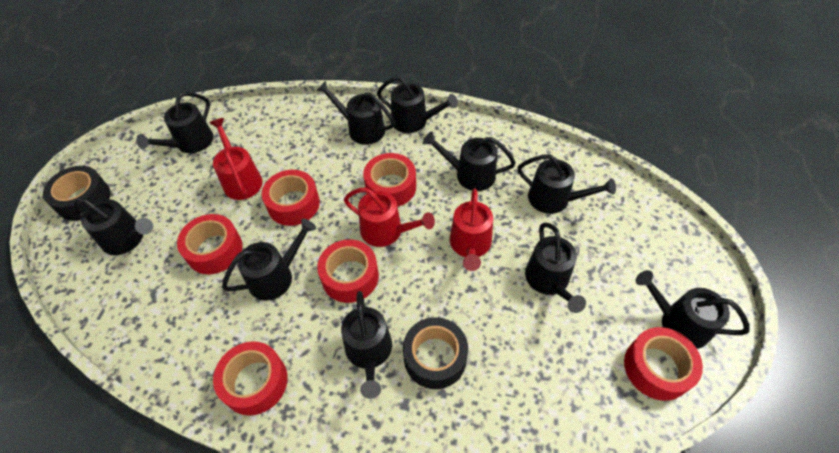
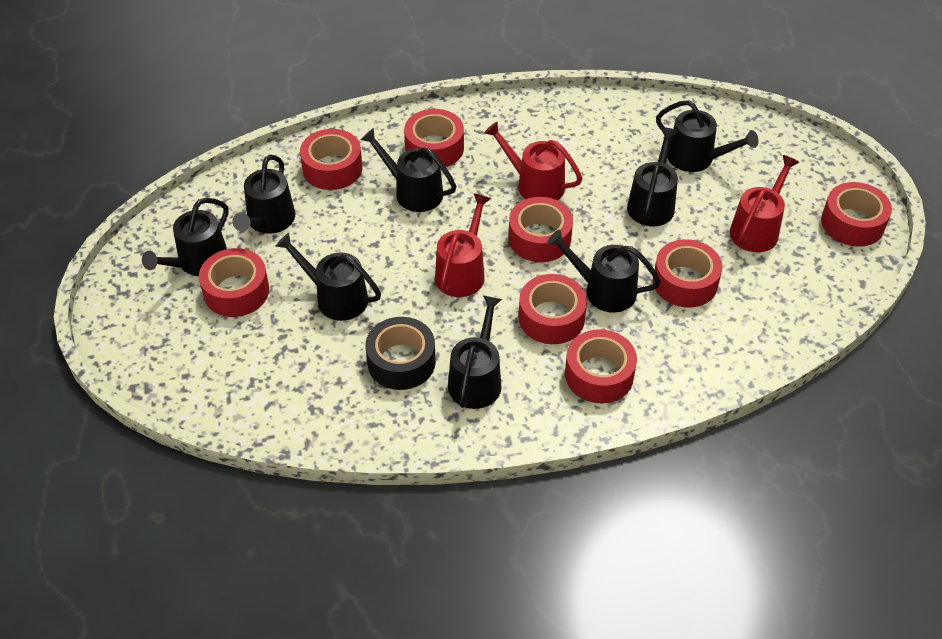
black tape: 2 -> 1
black watering can: 10 -> 8
red tape: 6 -> 8

